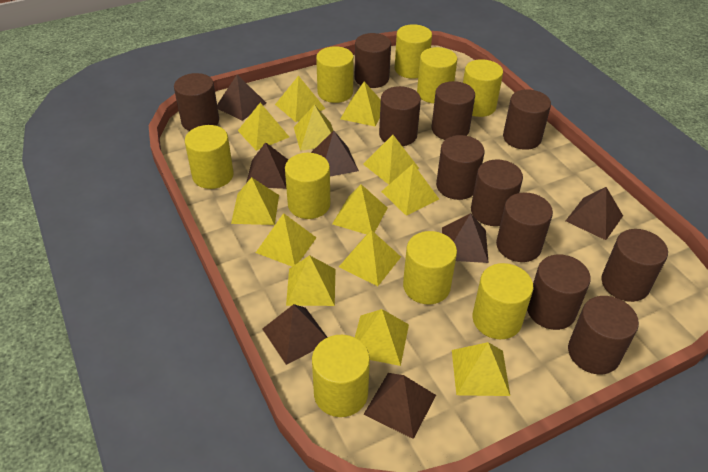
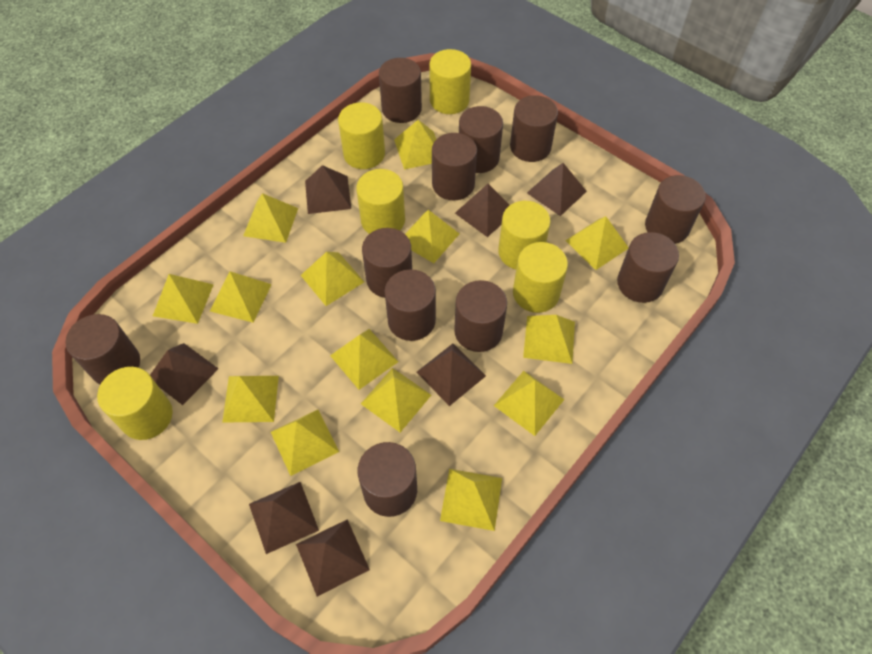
yellow cylinder: 9 -> 6
yellow pyramid: 13 -> 14

